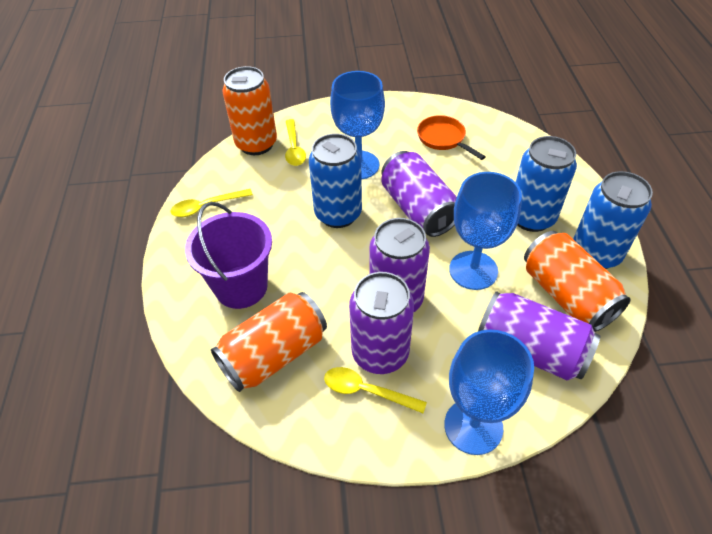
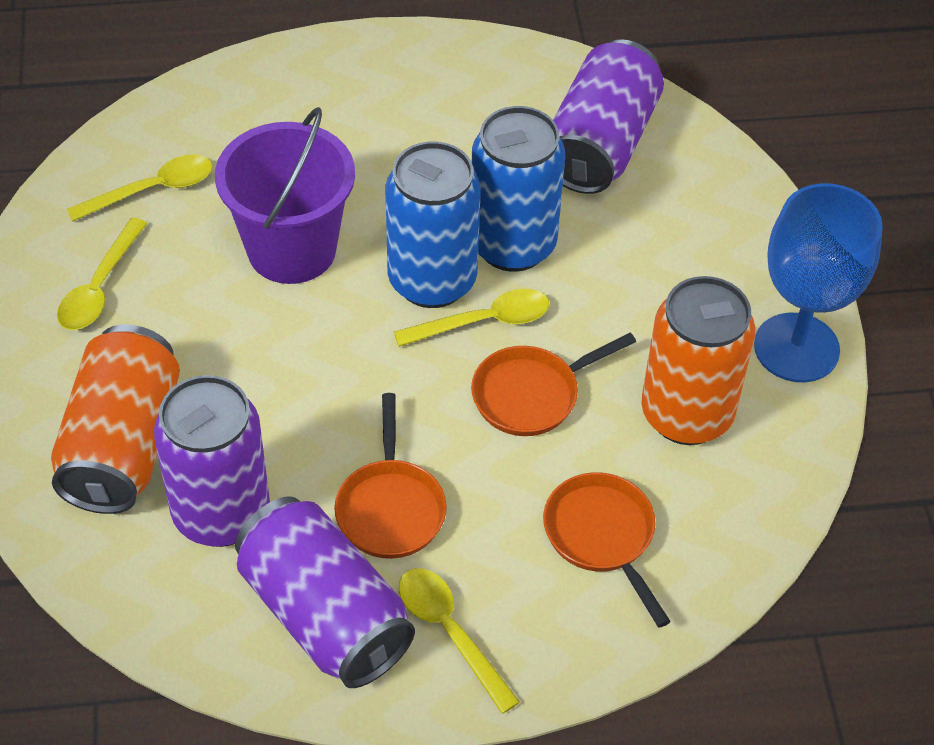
blue can: 3 -> 2
blue goblet: 3 -> 1
orange can: 3 -> 2
orange pan: 1 -> 3
purple can: 4 -> 3
yellow spoon: 3 -> 4

